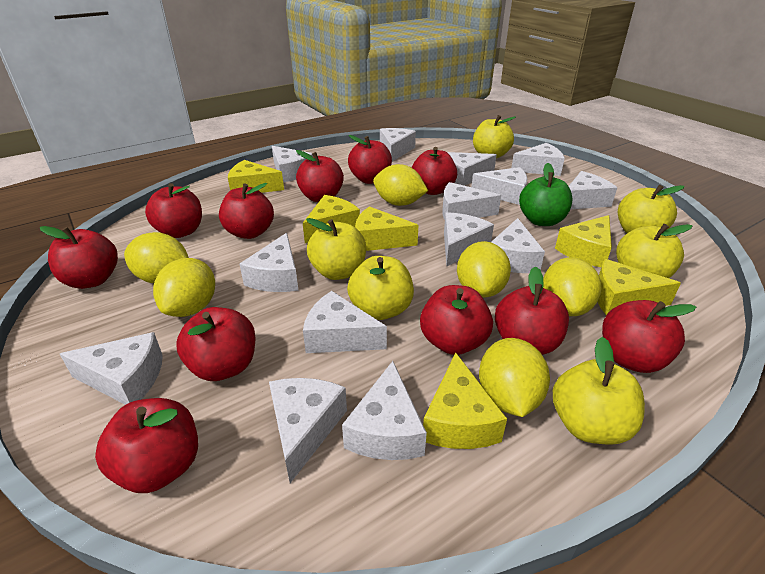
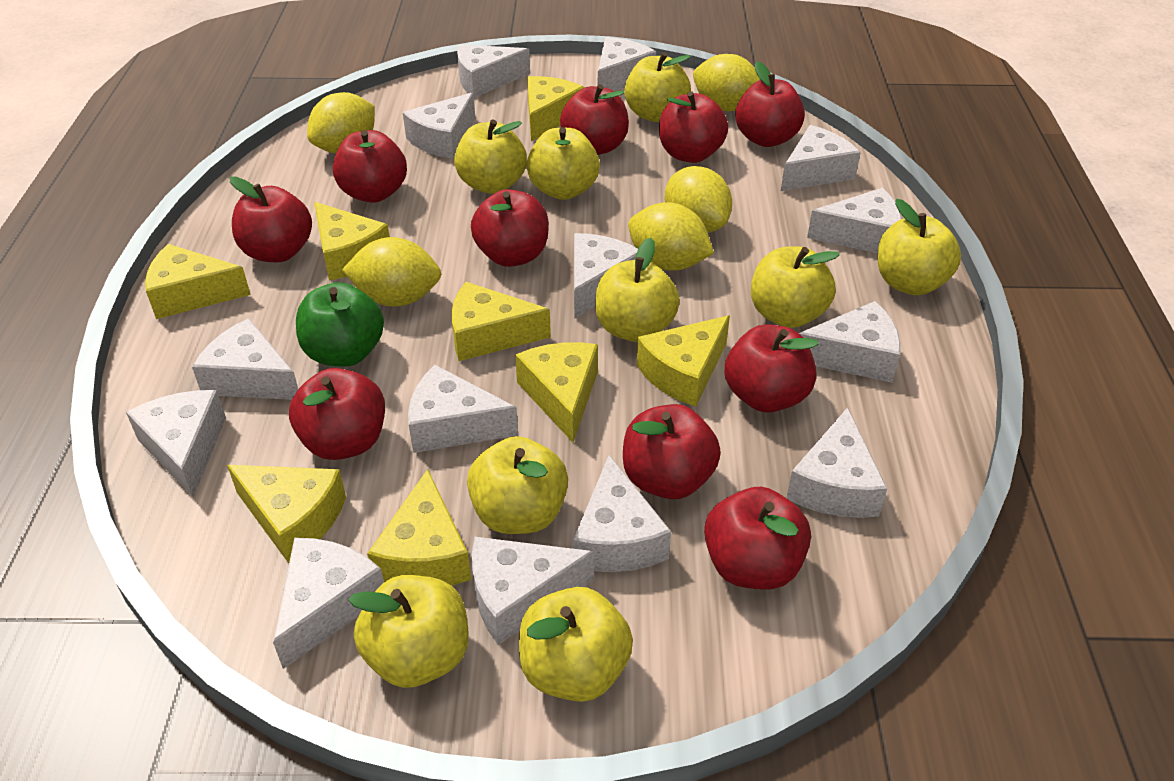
red apple: 11 -> 10
yellow apple: 6 -> 9
yellow cheese: 6 -> 8
yellow lemon: 6 -> 5

